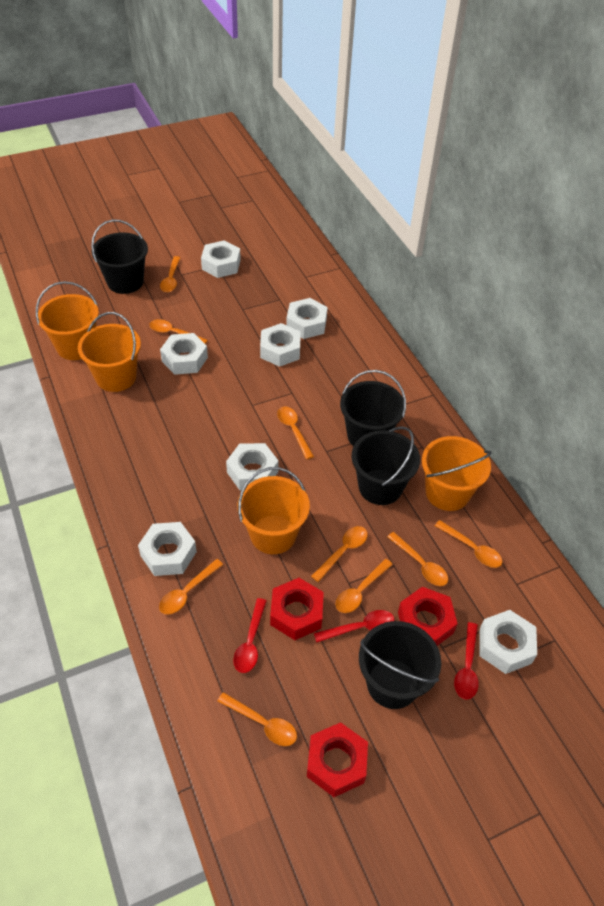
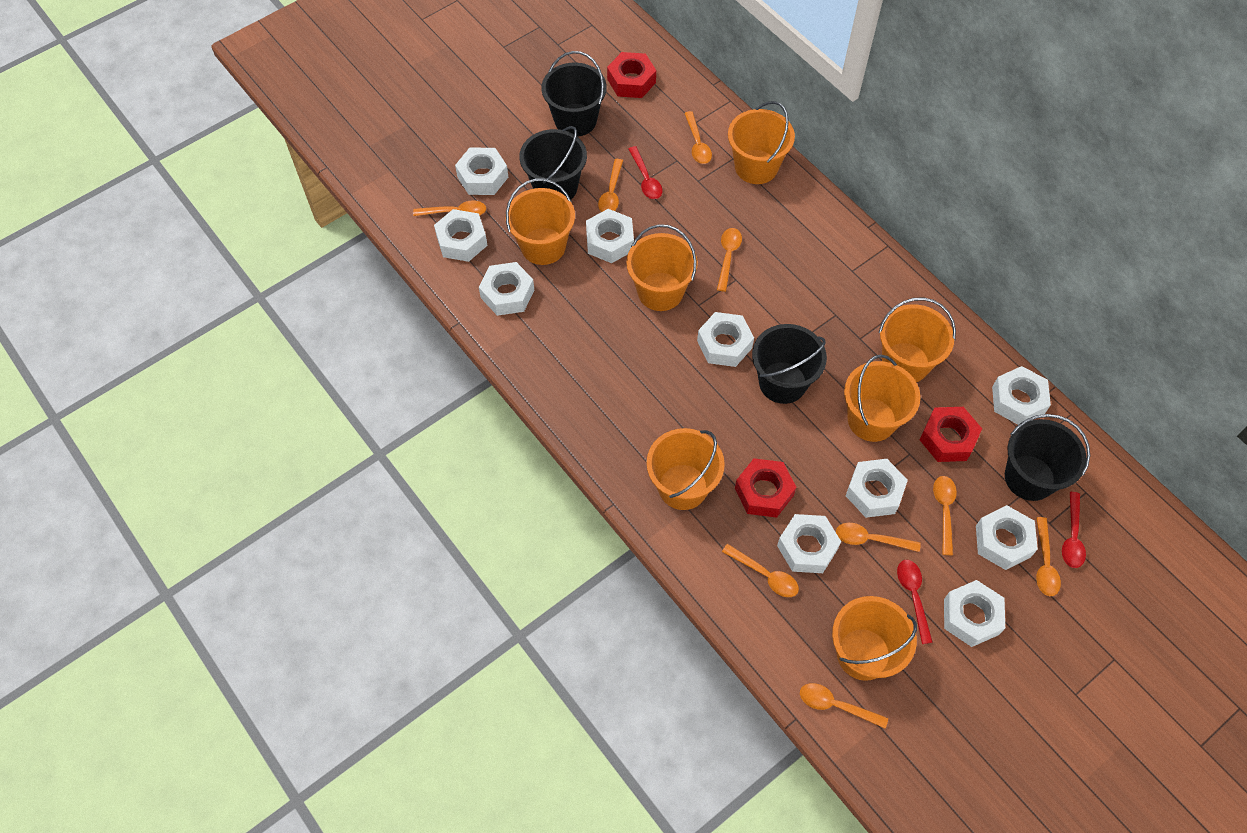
orange bucket: 4 -> 7
white nut: 7 -> 10

